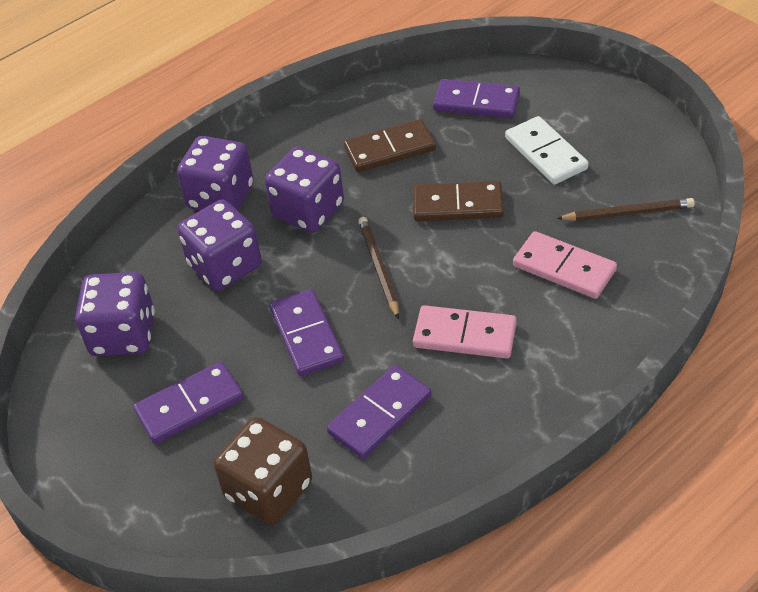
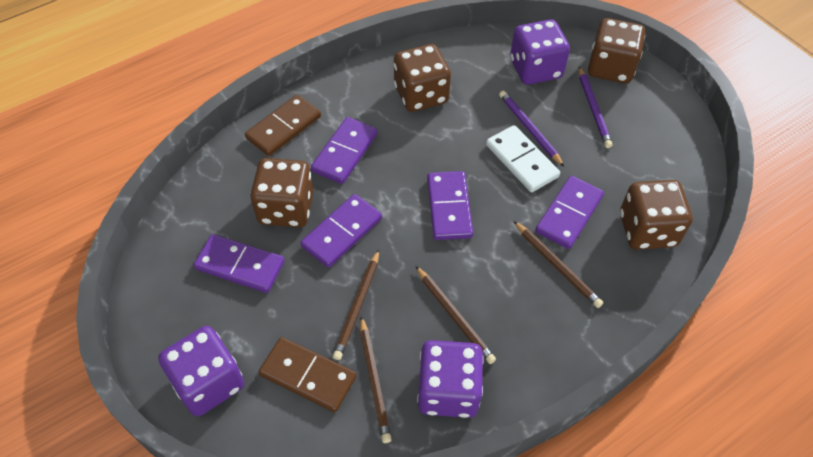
brown dice: 1 -> 4
brown pencil: 2 -> 4
pink domino: 2 -> 0
purple dice: 4 -> 3
purple domino: 4 -> 5
purple pencil: 0 -> 2

